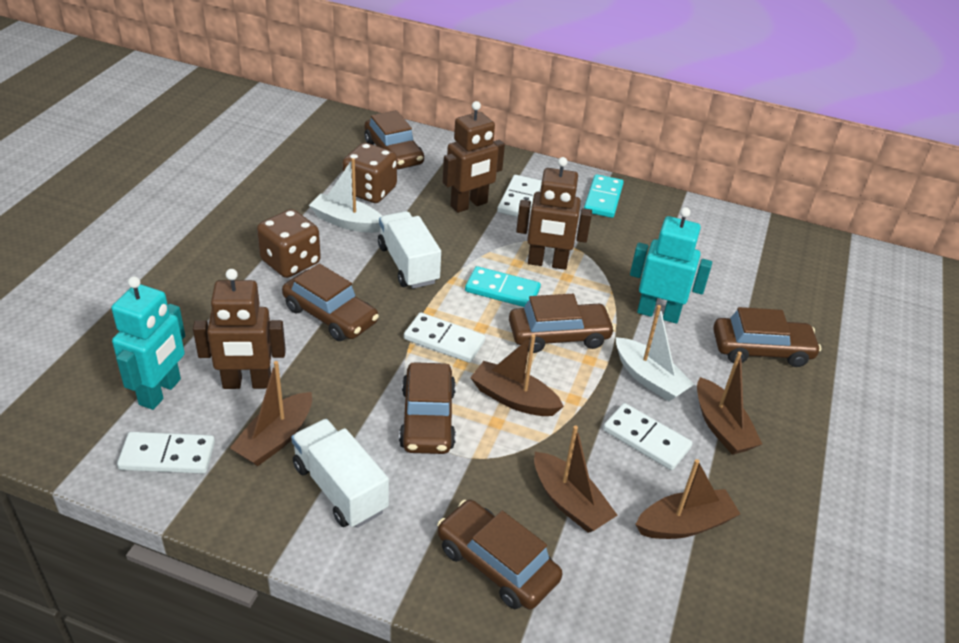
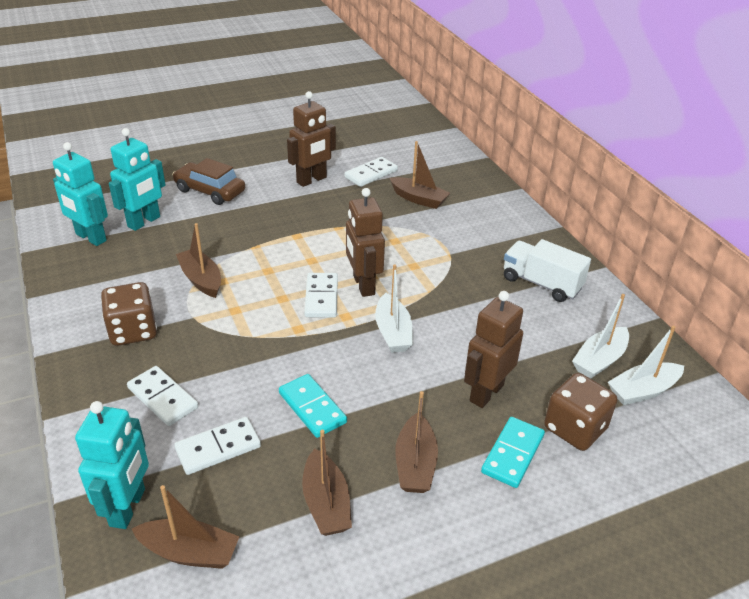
brown car: 6 -> 1
turquoise robot: 2 -> 3
white boat: 2 -> 3
white truck: 2 -> 1

